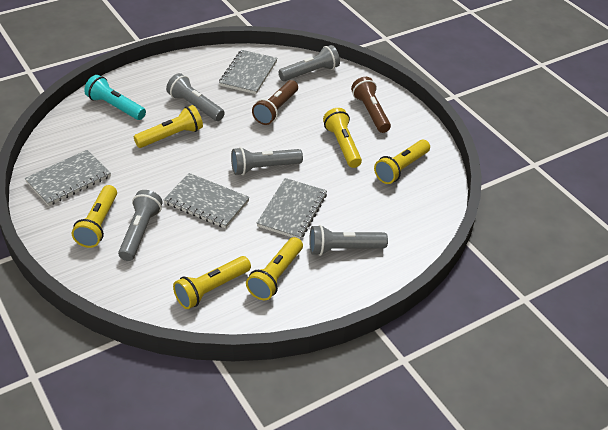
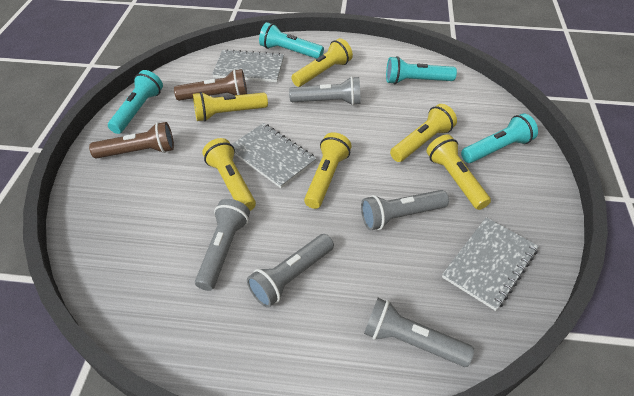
grey notebook: 4 -> 3
turquoise flashlight: 1 -> 4

